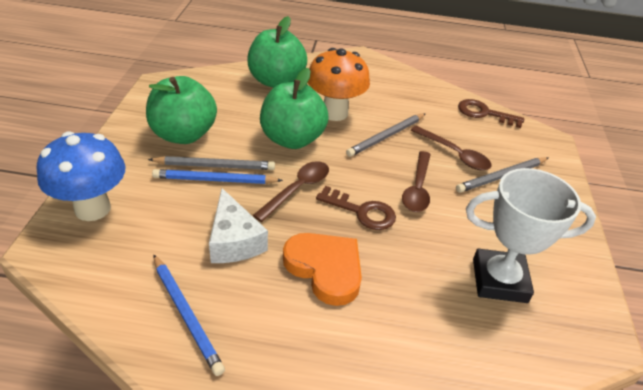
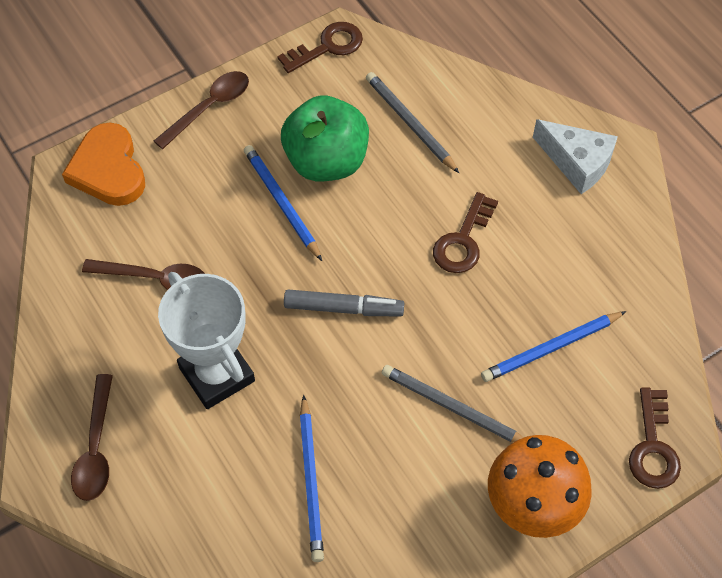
blue mushroom: 1 -> 0
blue pencil: 2 -> 3
brown key: 2 -> 3
green apple: 3 -> 1
grey marker: 0 -> 1
grey pencil: 3 -> 2

